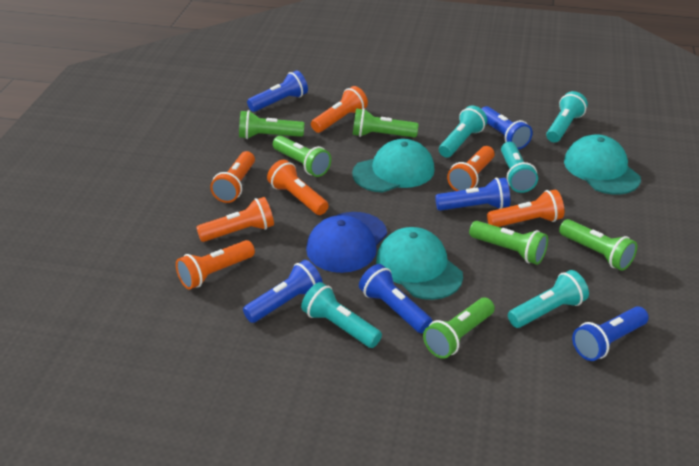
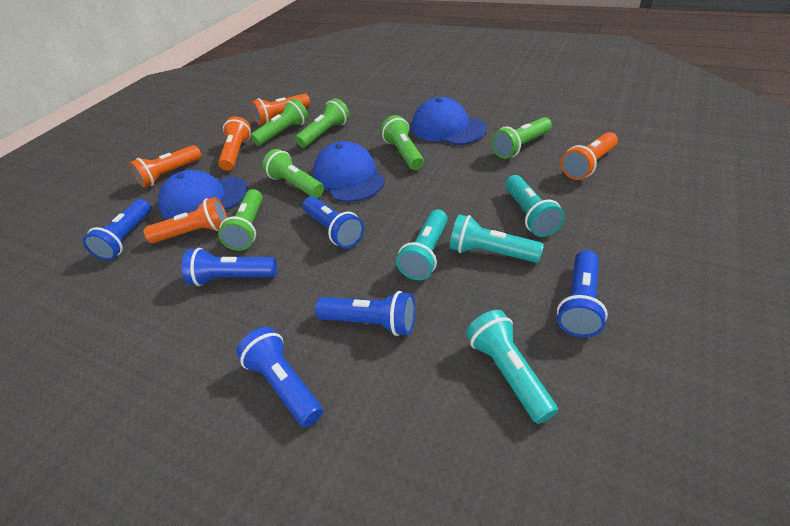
blue cap: 1 -> 3
orange flashlight: 7 -> 5
turquoise cap: 3 -> 0
turquoise flashlight: 5 -> 4

